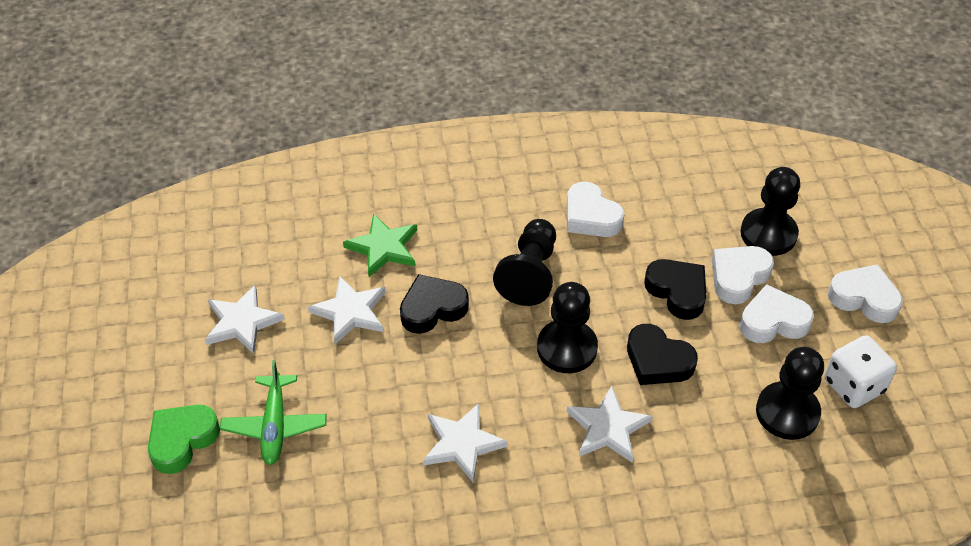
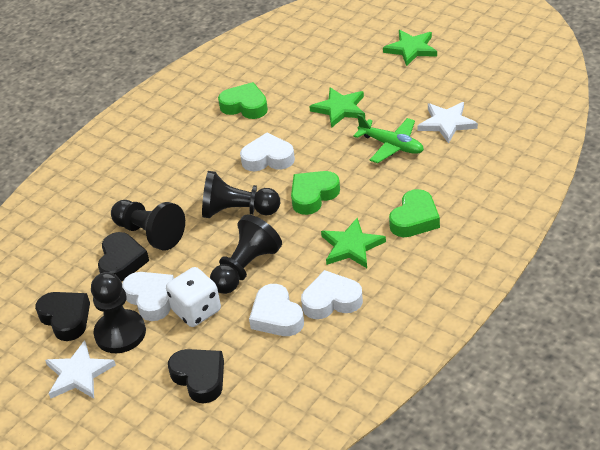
green heart: 1 -> 3
green star: 1 -> 3
white star: 4 -> 2

